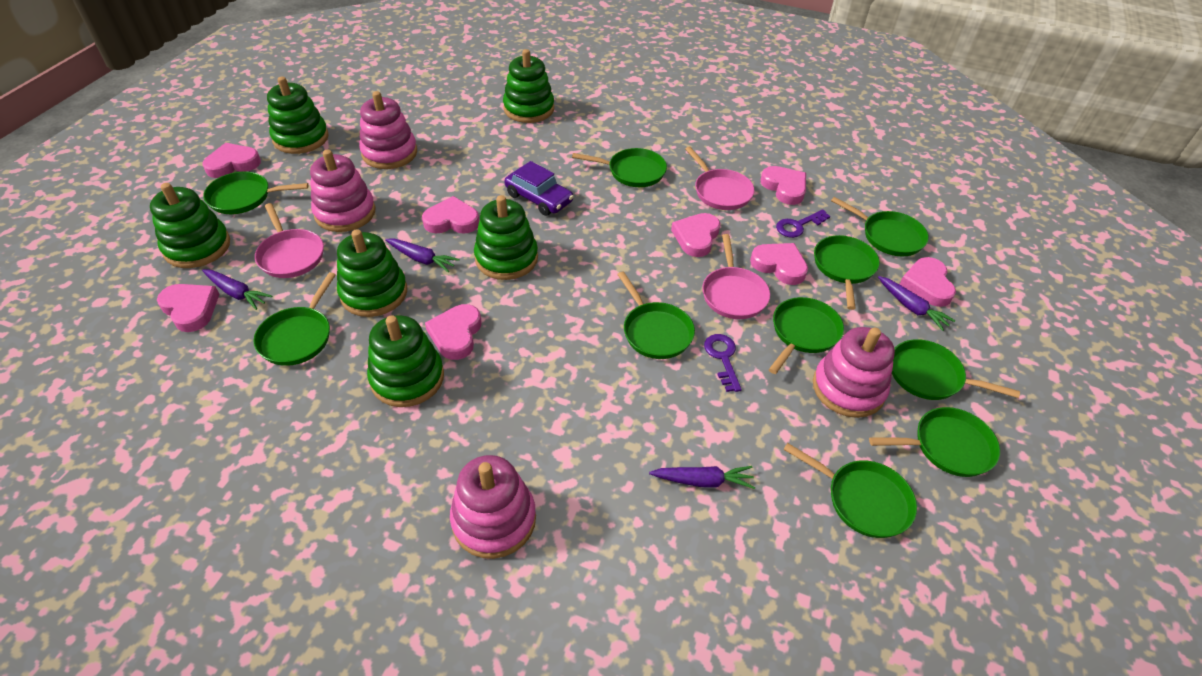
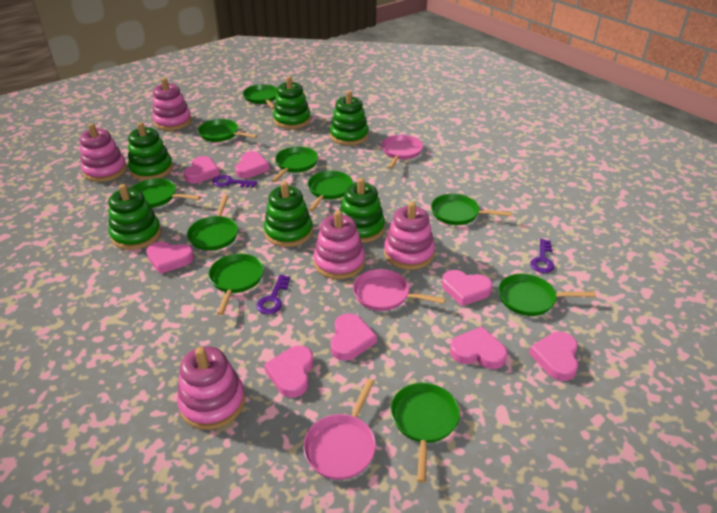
pink stacking toy: 4 -> 5
purple car: 1 -> 0
purple carrot: 4 -> 0
purple key: 2 -> 3

